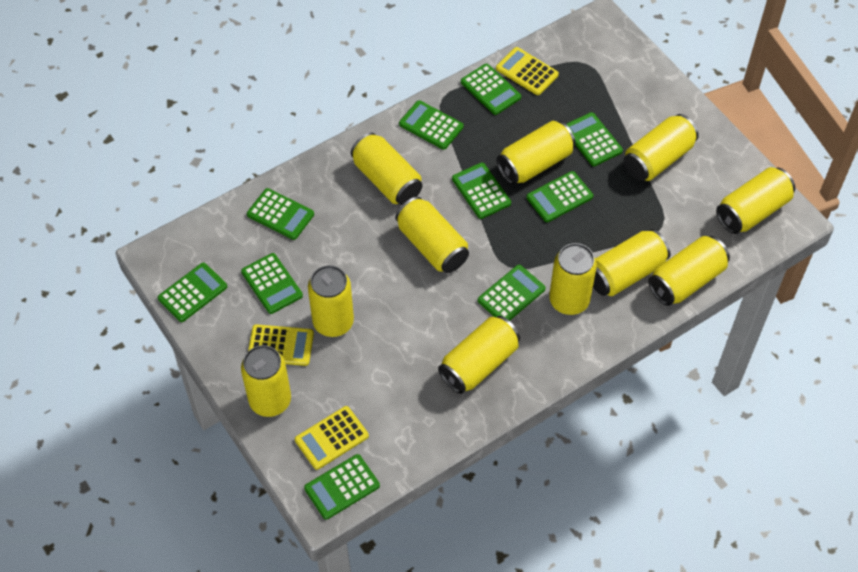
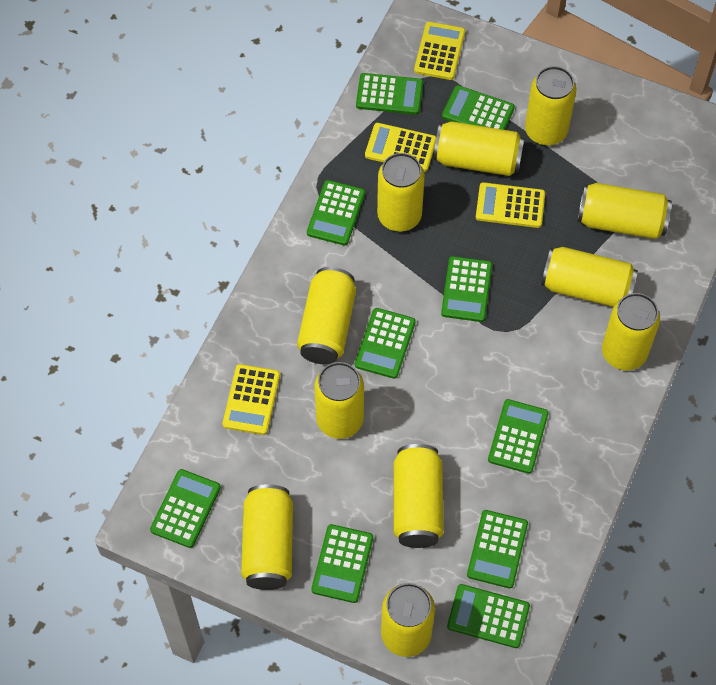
yellow calculator: 3 -> 4

